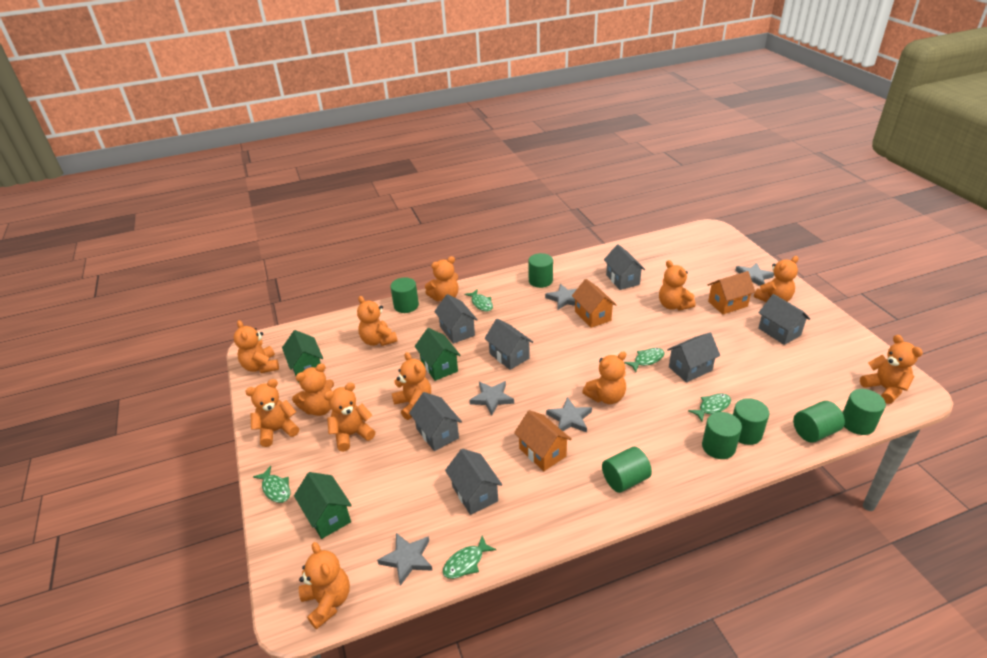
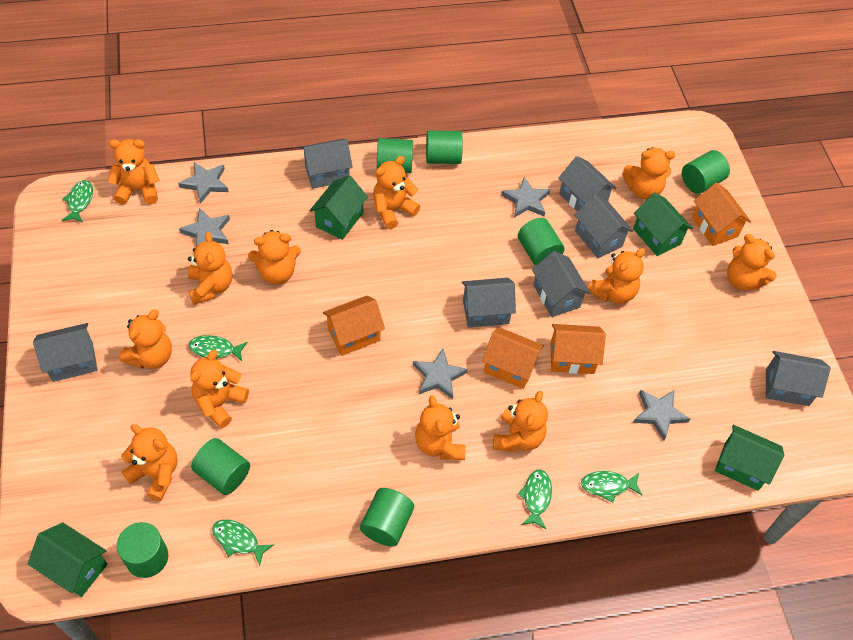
green house: 3 -> 4
orange house: 3 -> 4

